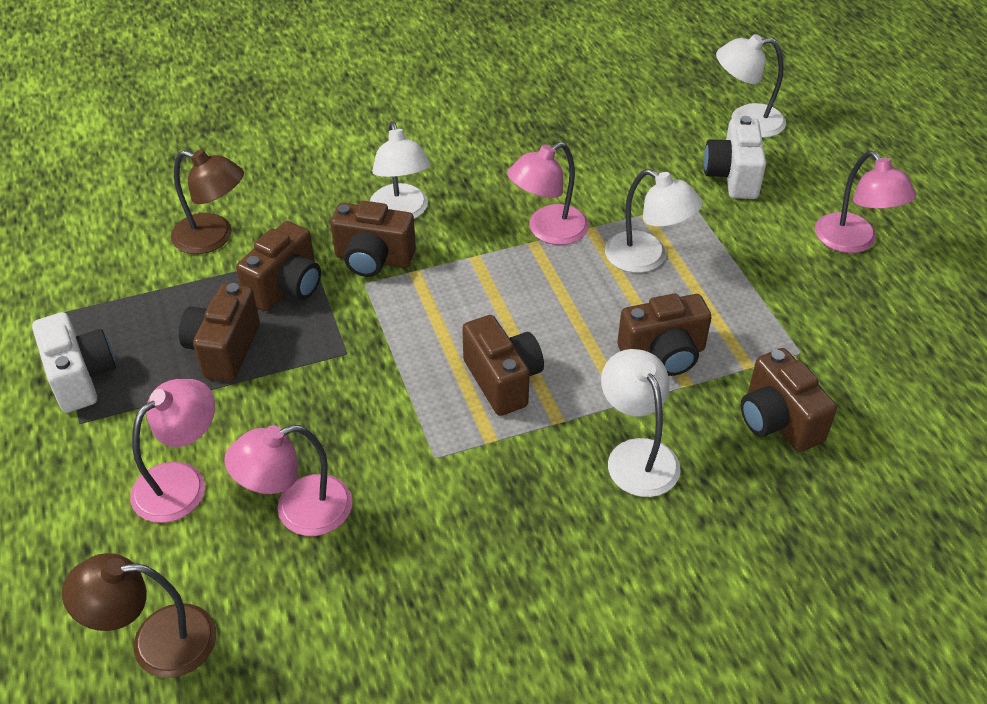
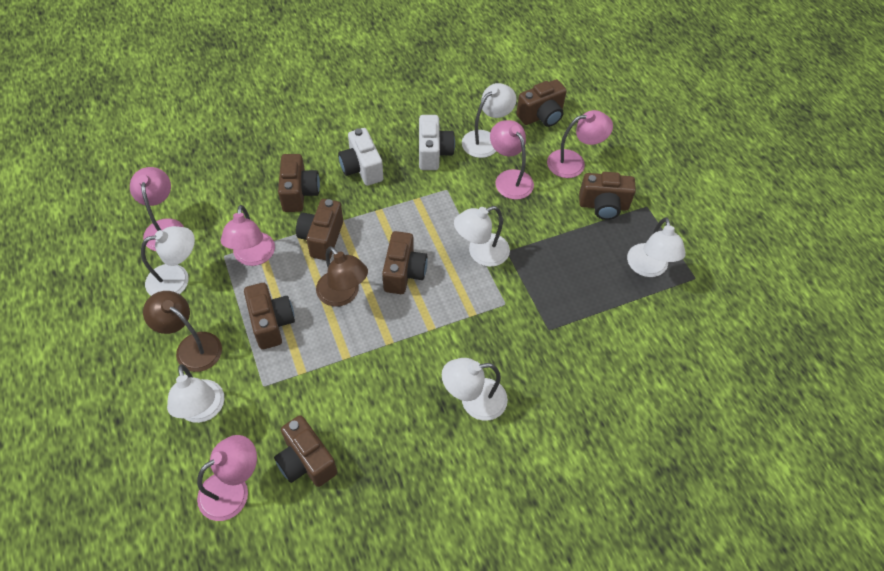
brown camera: 6 -> 7
pink lamp: 4 -> 5
white lamp: 4 -> 6

